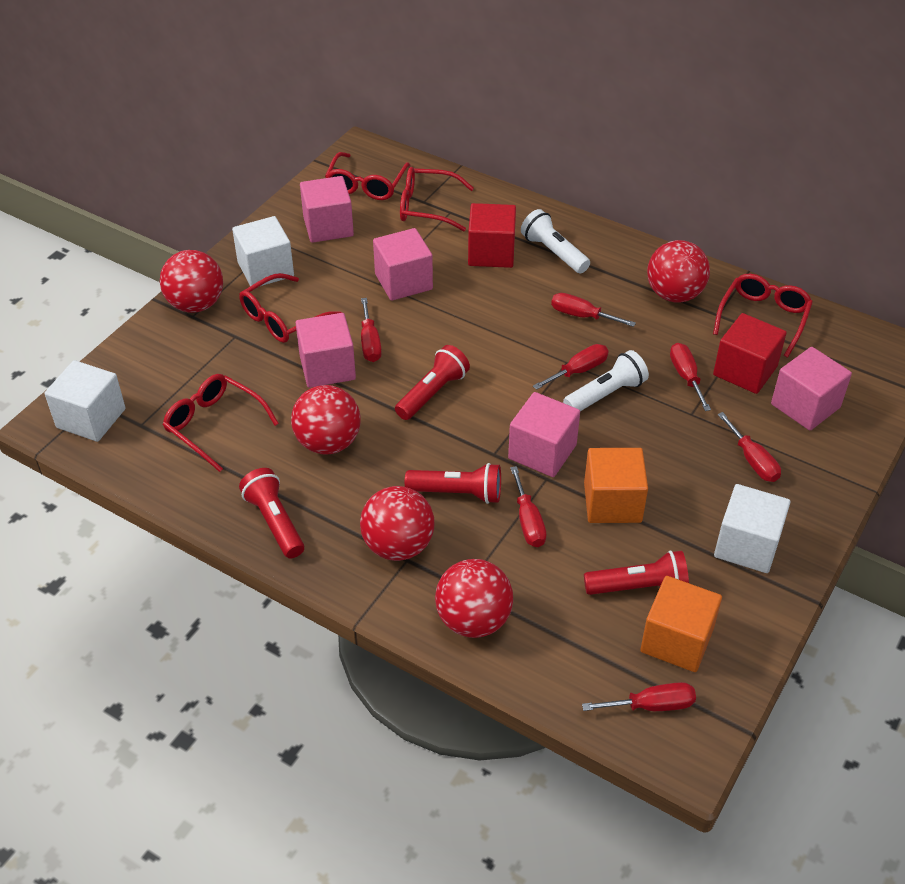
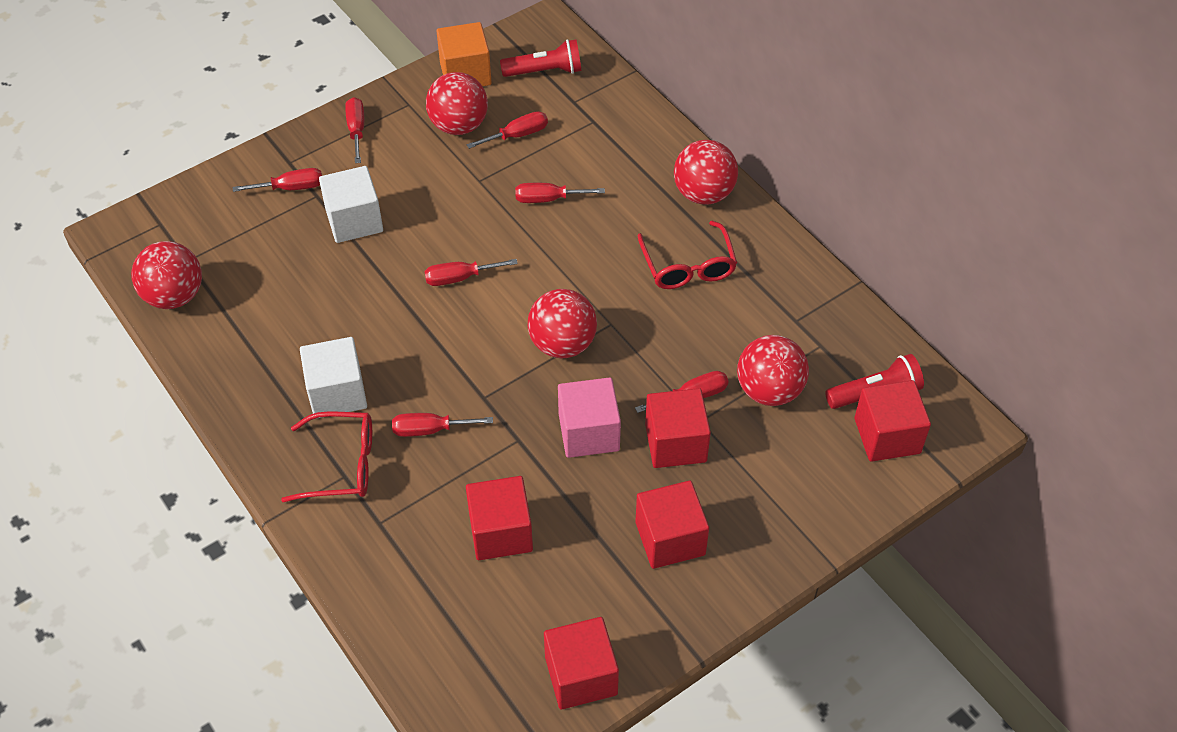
orange cube: 2 -> 1
pink cube: 5 -> 1
red cube: 2 -> 5
red flashlight: 4 -> 2
red glasses: 5 -> 2
white cube: 3 -> 2
white flashlight: 2 -> 0

